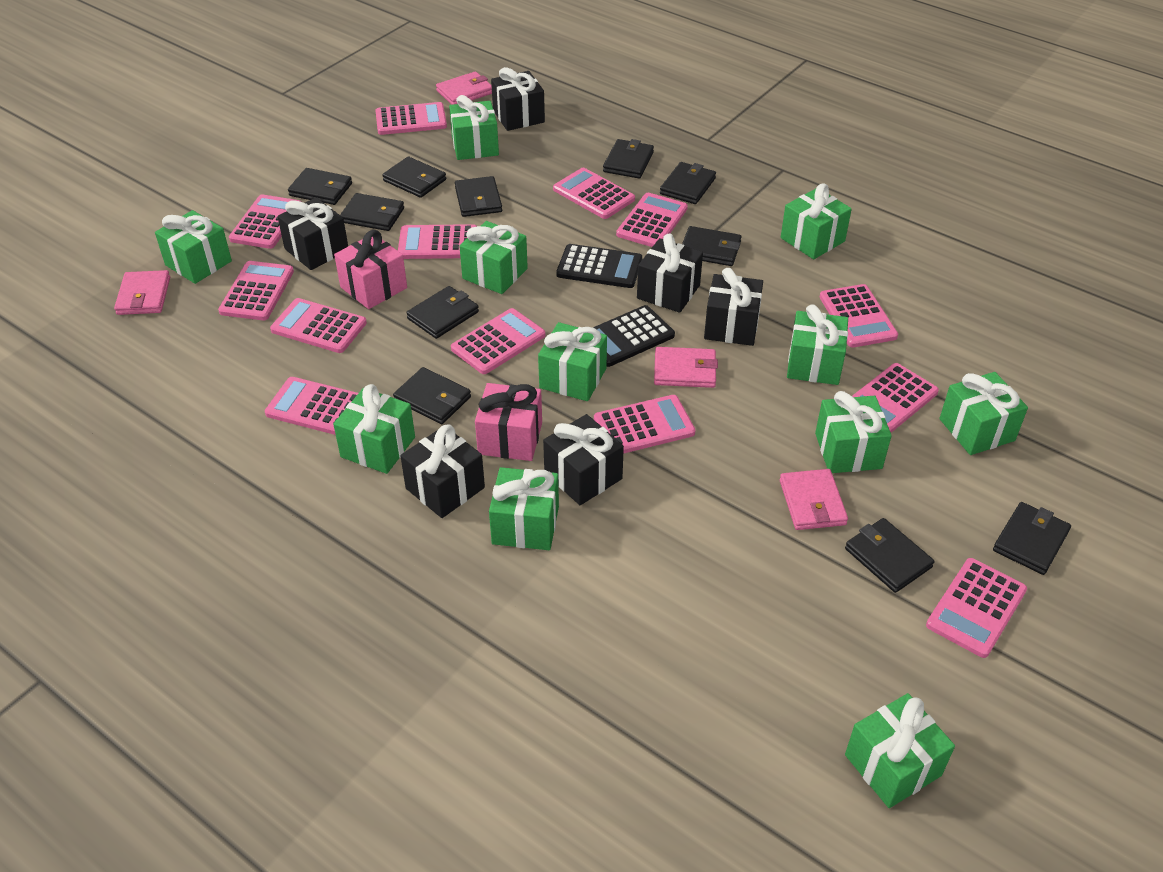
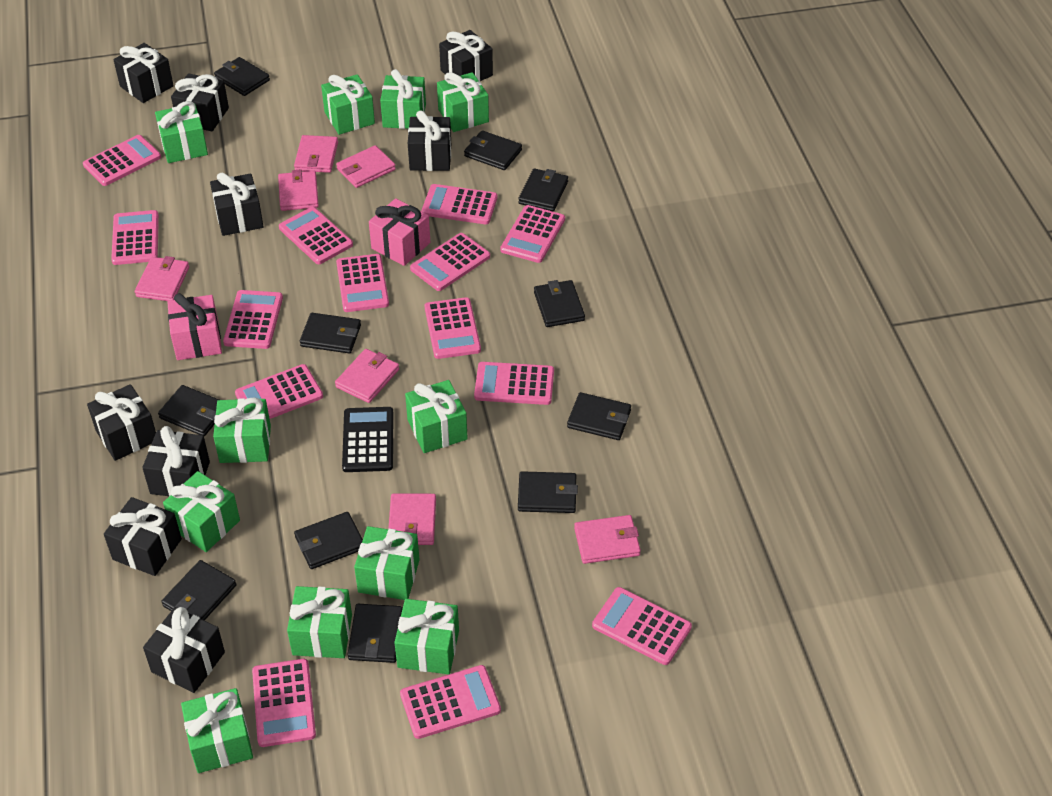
black calculator: 2 -> 1
black gift: 6 -> 9
pink calculator: 13 -> 14
pink wallet: 4 -> 7

